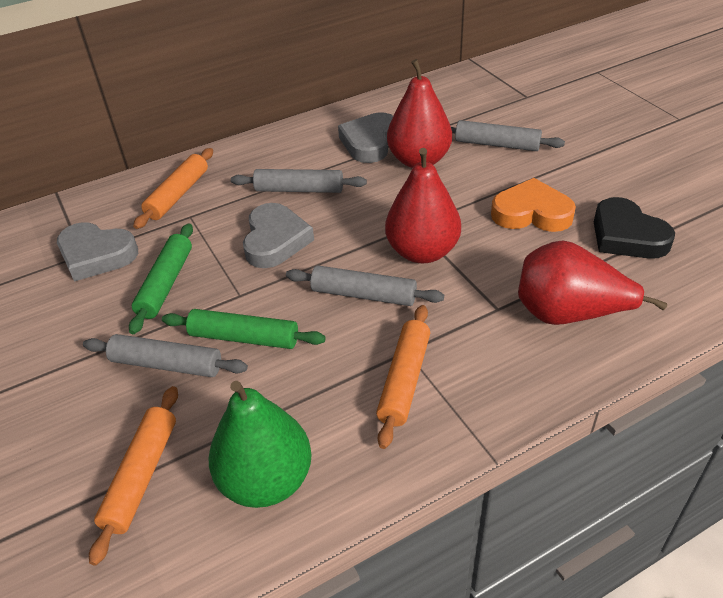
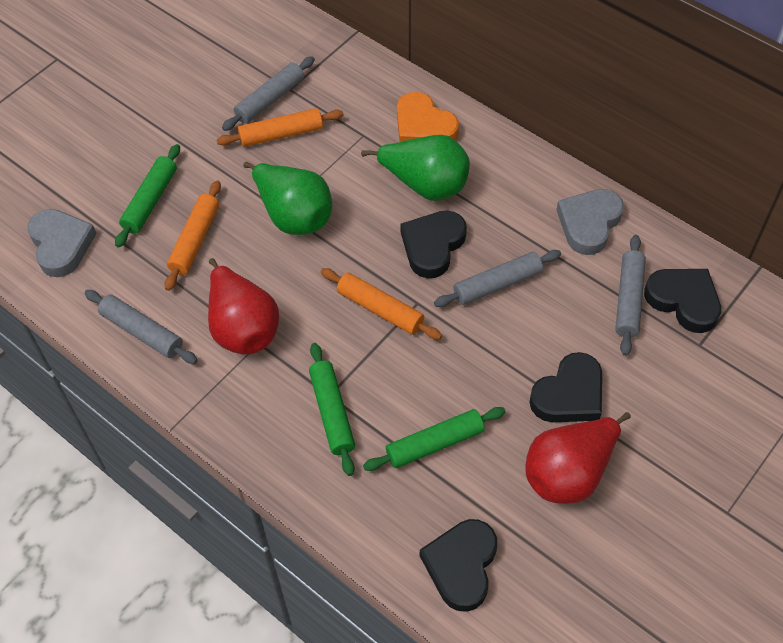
black heart: 1 -> 4
green pear: 1 -> 2
green rolling pin: 2 -> 3
grey heart: 3 -> 2
red pear: 3 -> 2

